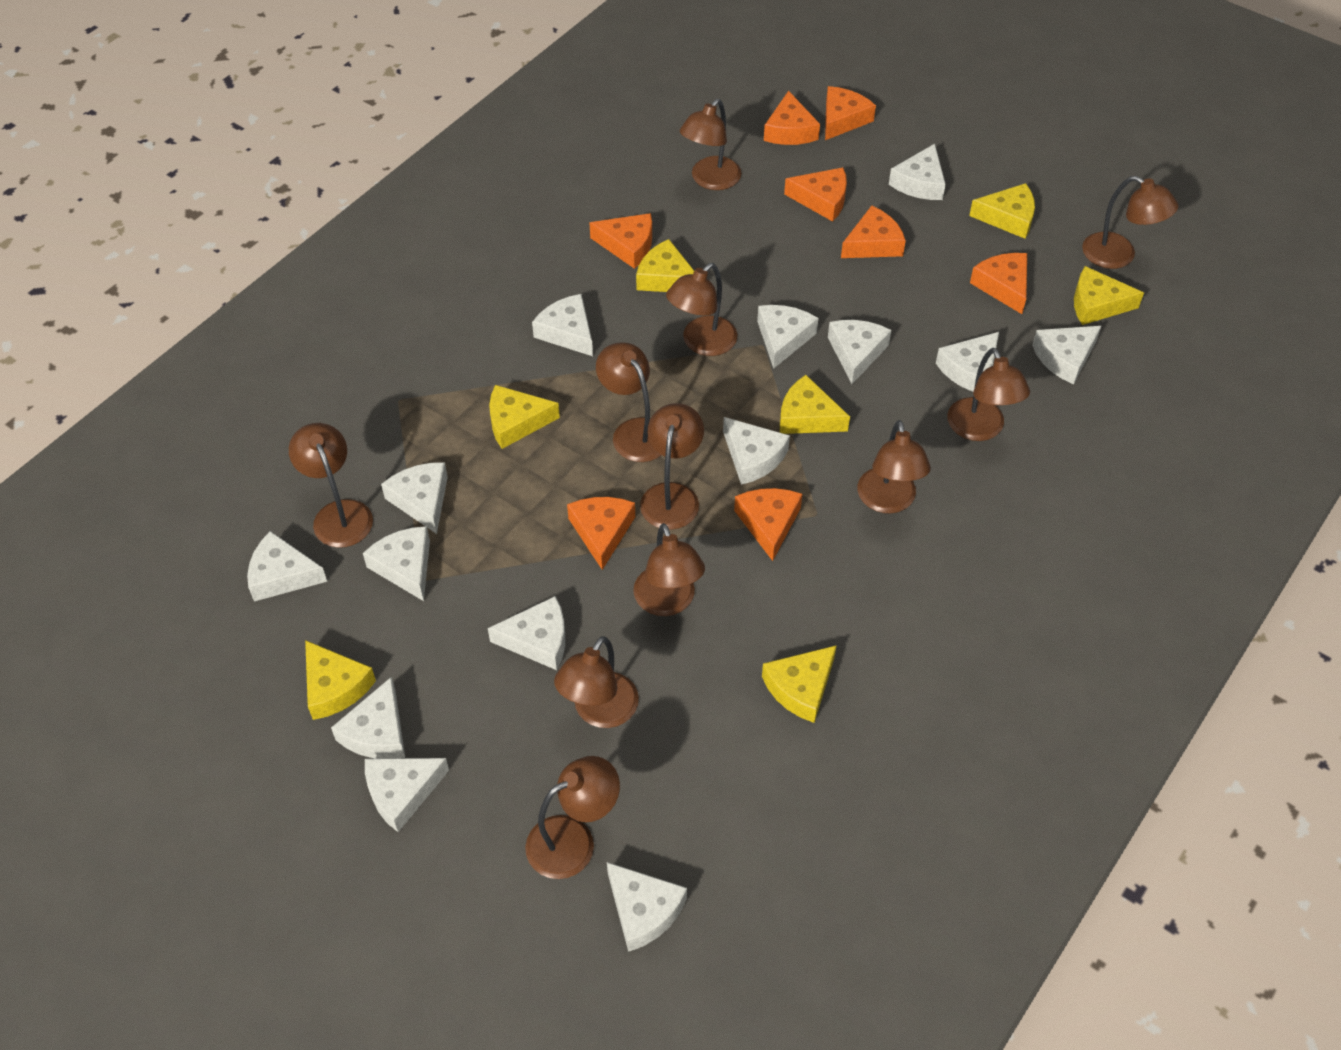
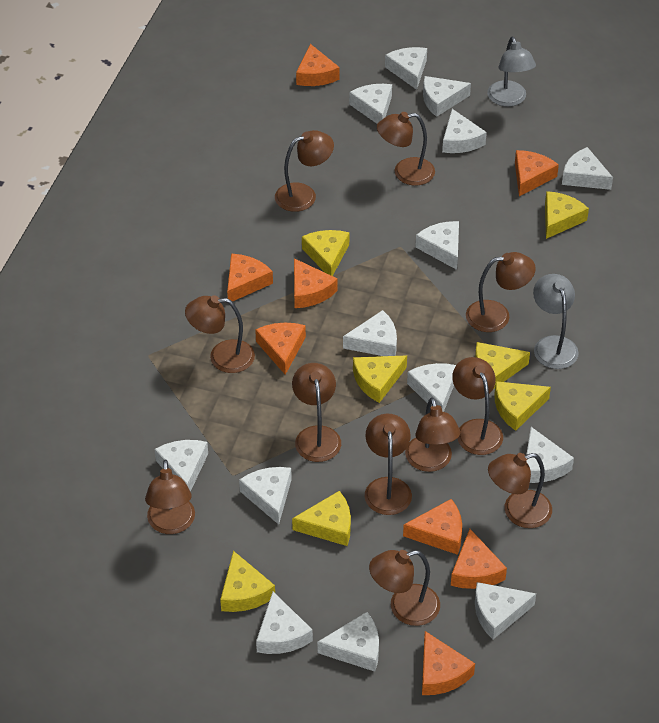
grey lamp: 0 -> 2

